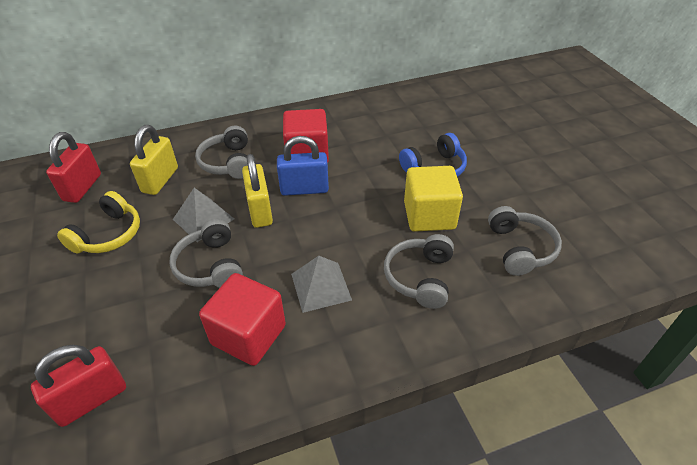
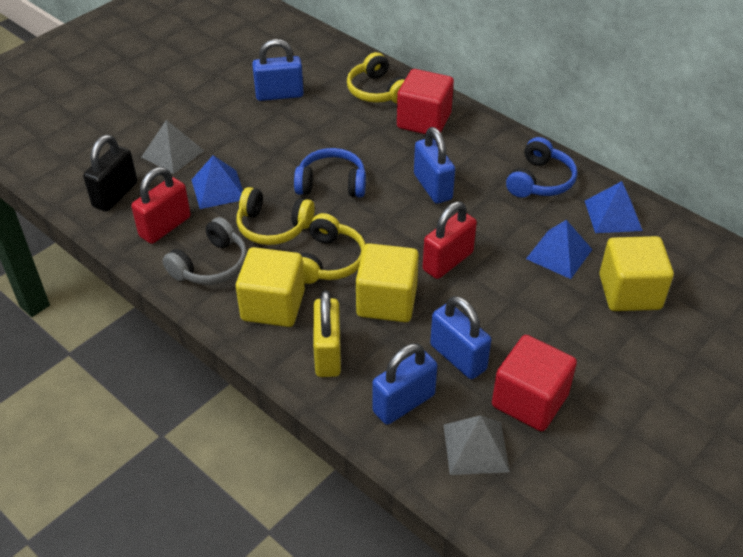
black padlock: 0 -> 1
blue headphones: 1 -> 2
blue padlock: 1 -> 4
blue pyramid: 0 -> 3
grey headphones: 4 -> 1
yellow cube: 1 -> 3
yellow headphones: 1 -> 3
yellow padlock: 2 -> 1

